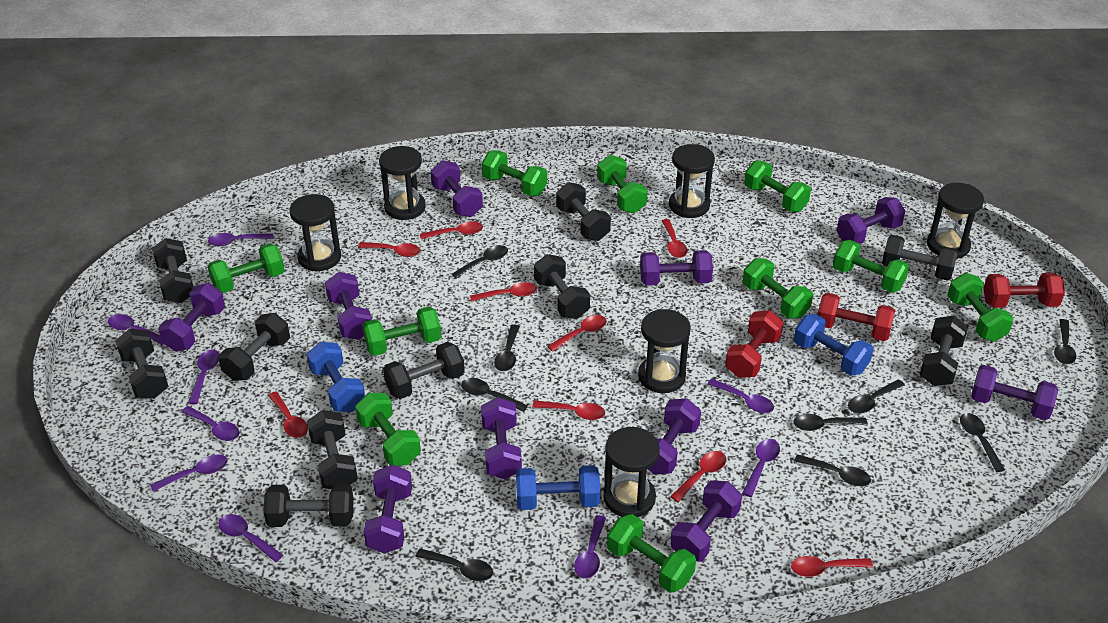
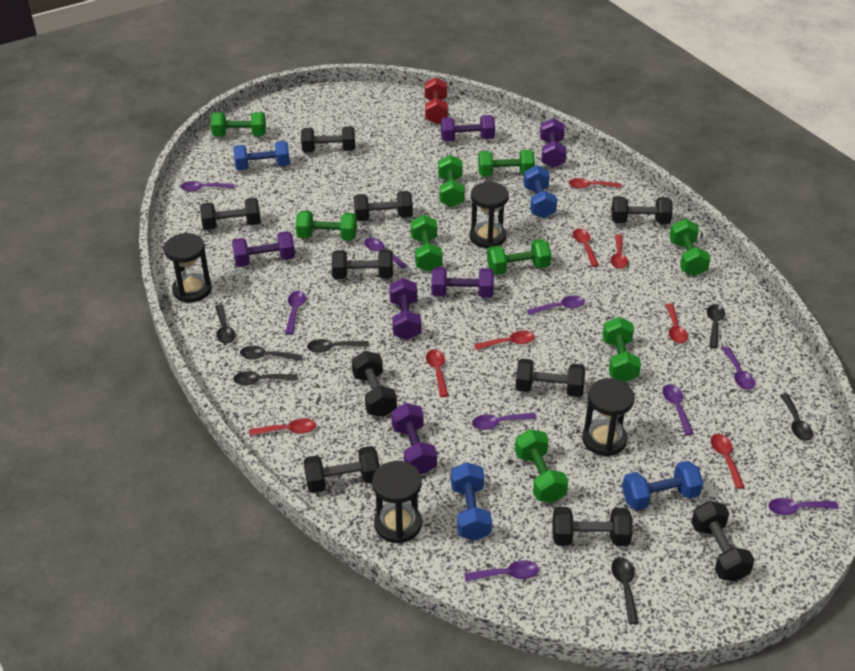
black hourglass: 6 -> 4
black spoon: 9 -> 7
blue dumbbell: 3 -> 4
green dumbbell: 10 -> 9
purple dumbbell: 10 -> 6
red dumbbell: 3 -> 1
red spoon: 9 -> 8

